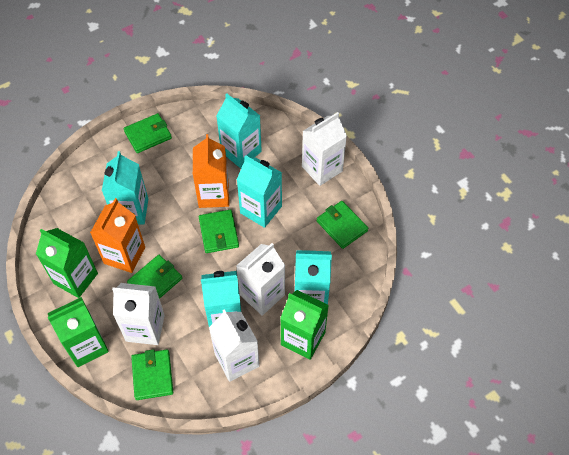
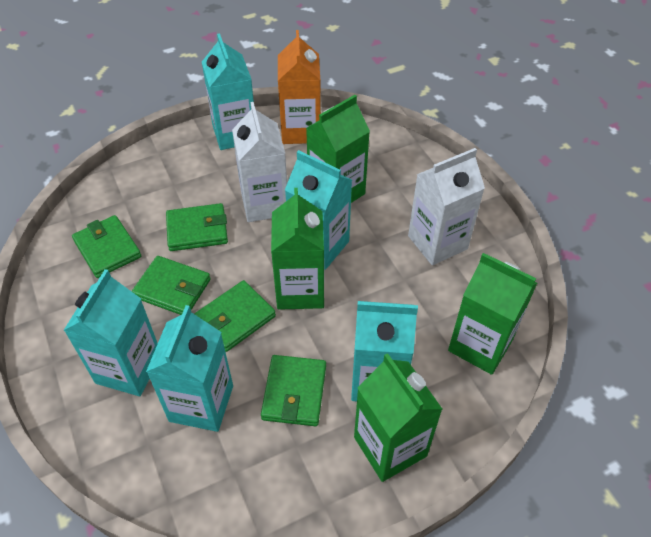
green carton: 3 -> 4
orange carton: 2 -> 1
white carton: 4 -> 2

